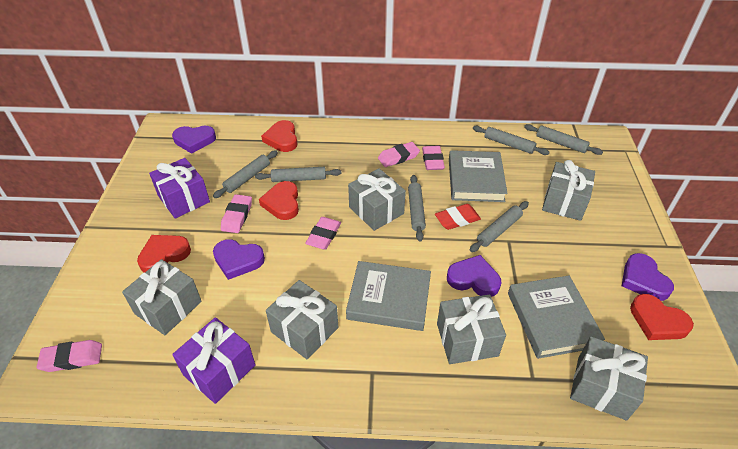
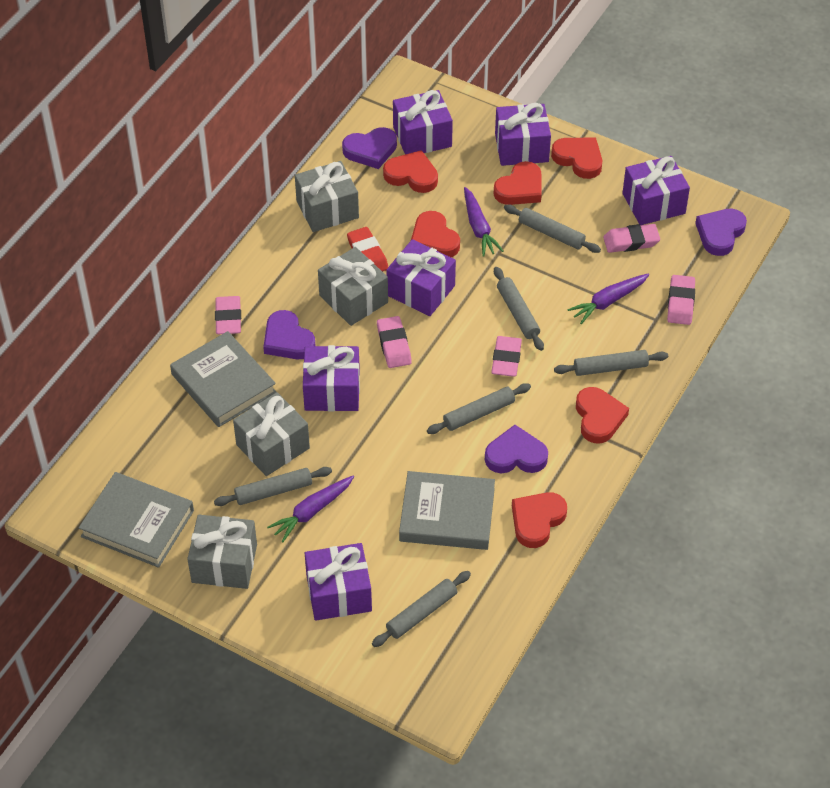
grey gift: 6 -> 4
purple carrot: 0 -> 3
purple gift: 2 -> 6
red heart: 4 -> 6

